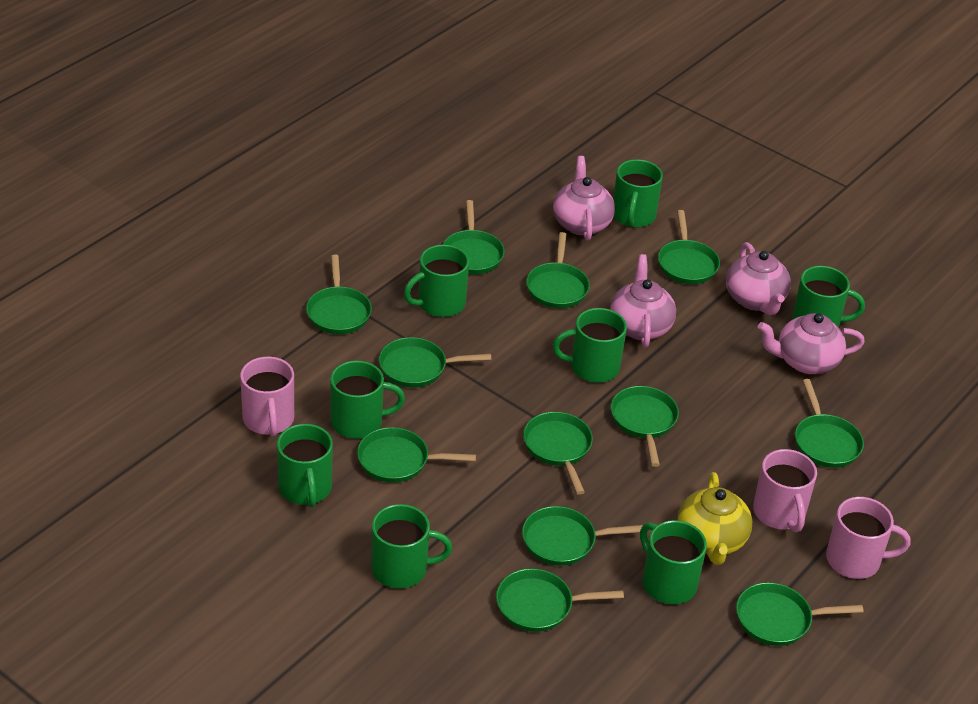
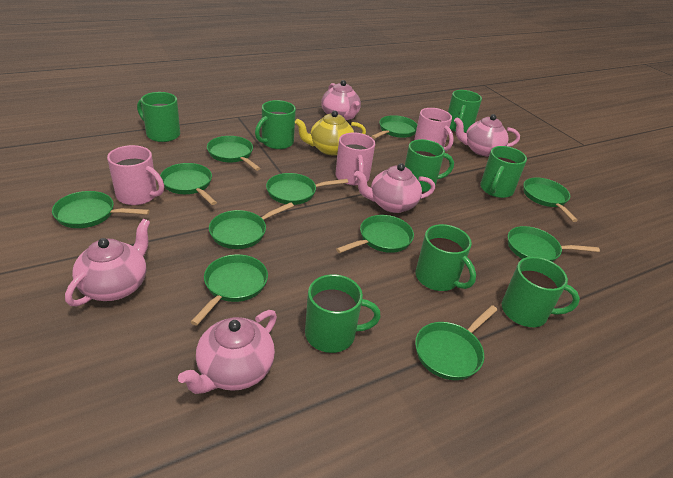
green pan: 12 -> 11
pink teapot: 4 -> 5

